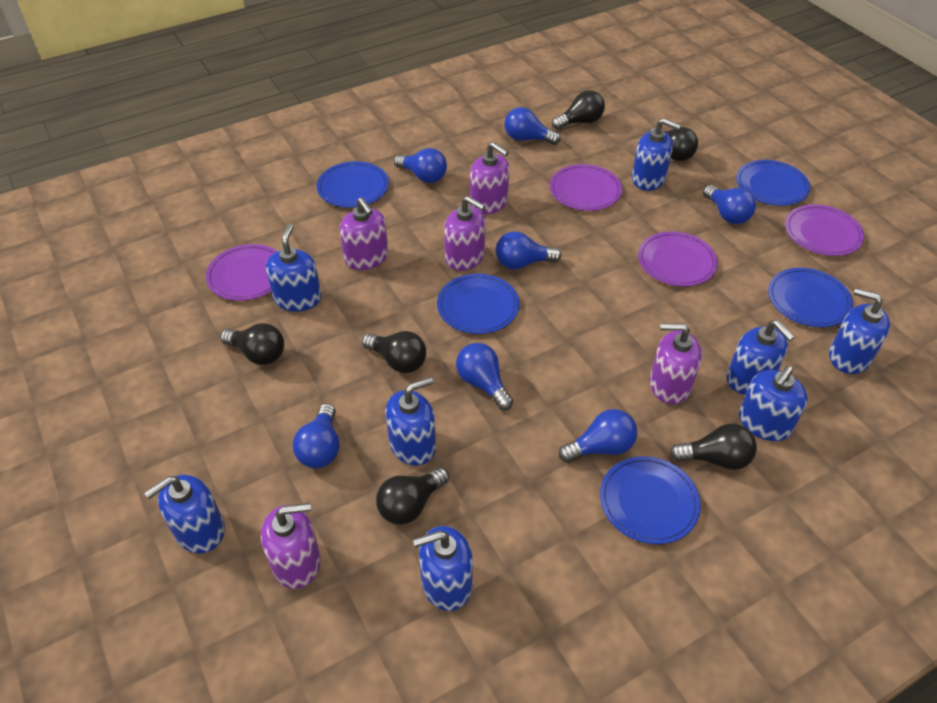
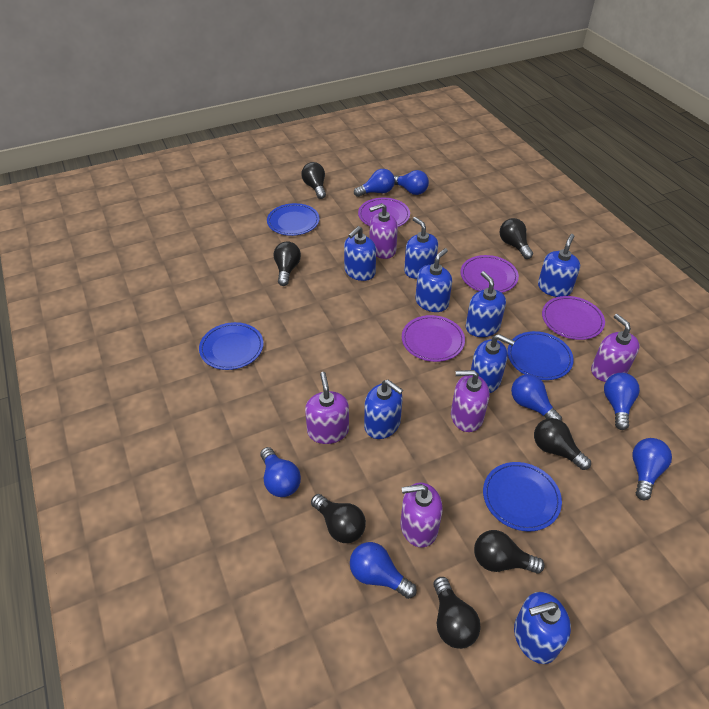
black light bulb: 6 -> 7
blue plate: 5 -> 4

